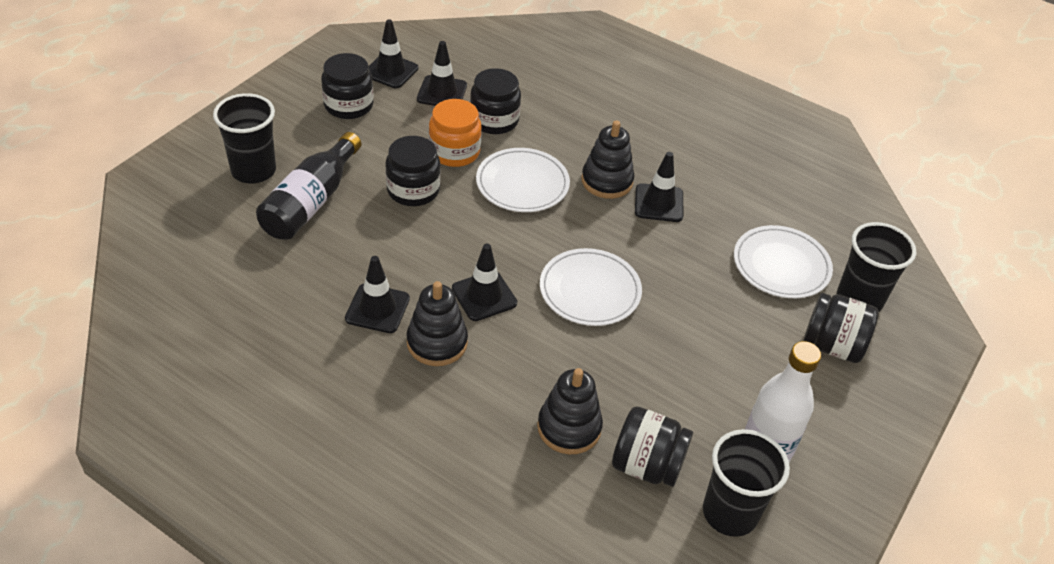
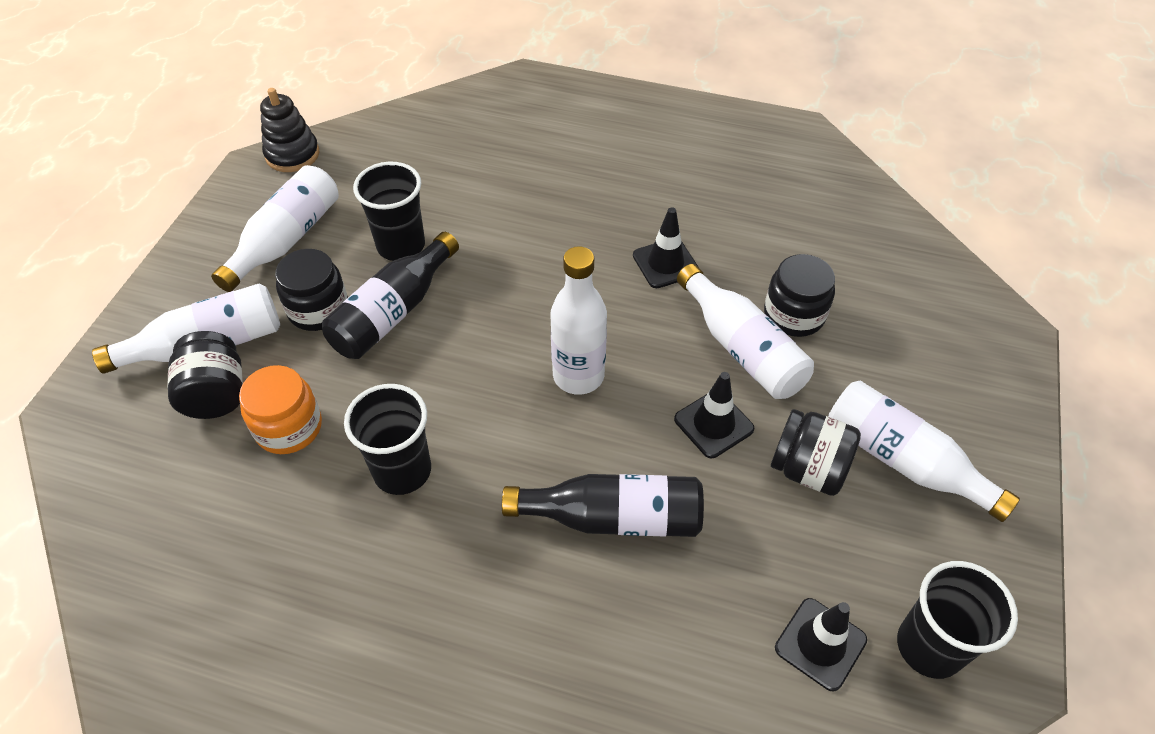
black bottle: 1 -> 2
black jar: 5 -> 4
black stacking toy: 3 -> 1
black traffic cone: 5 -> 3
white bottle: 1 -> 5
white plate: 3 -> 0

